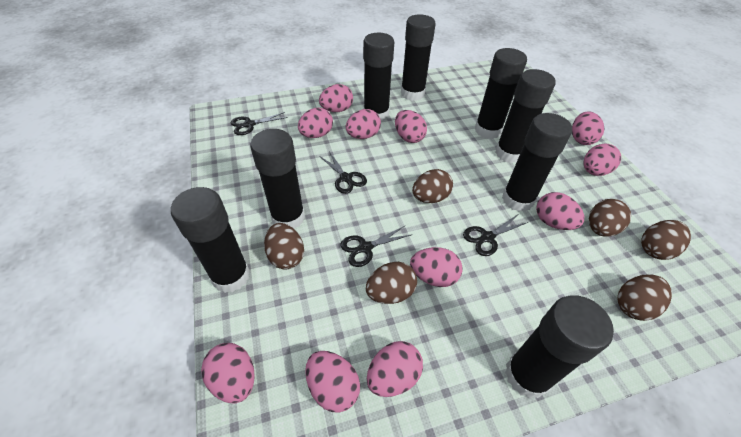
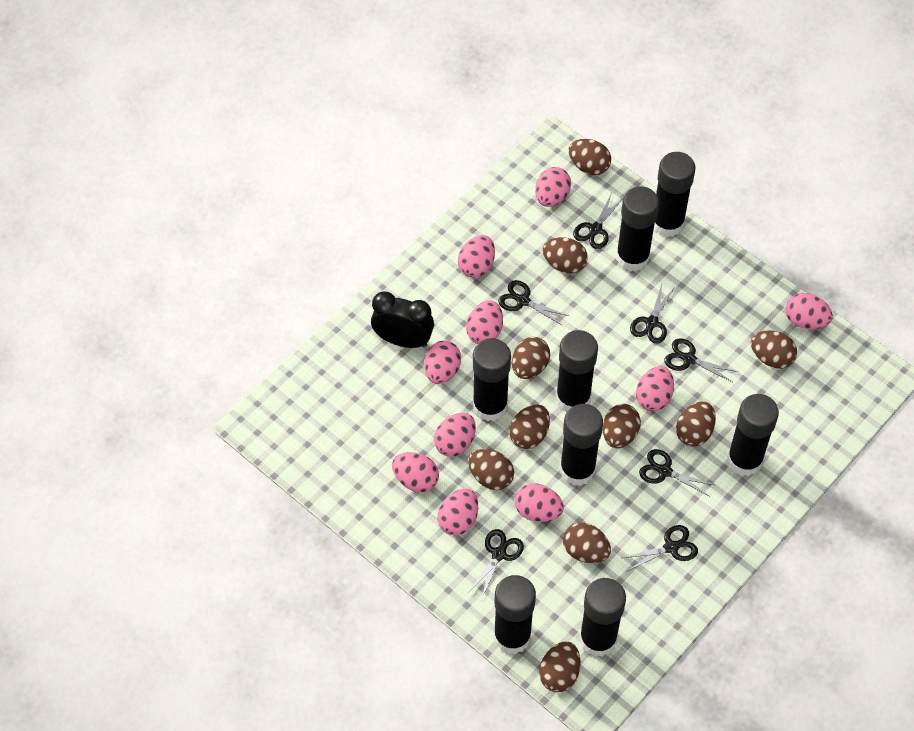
black clock: 0 -> 1
black scissors: 4 -> 7
brown egg: 6 -> 10
pink egg: 11 -> 10

